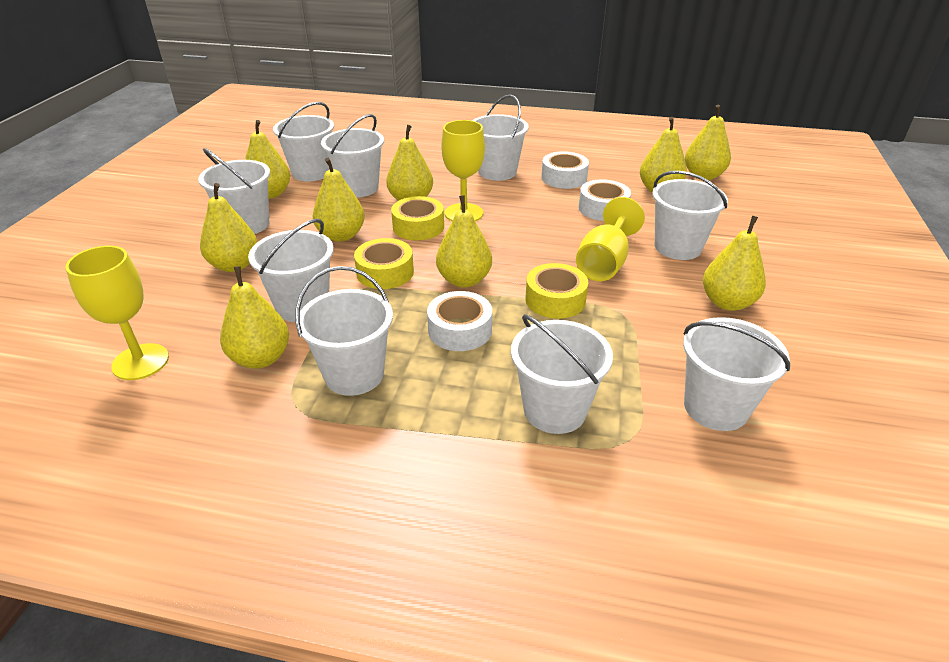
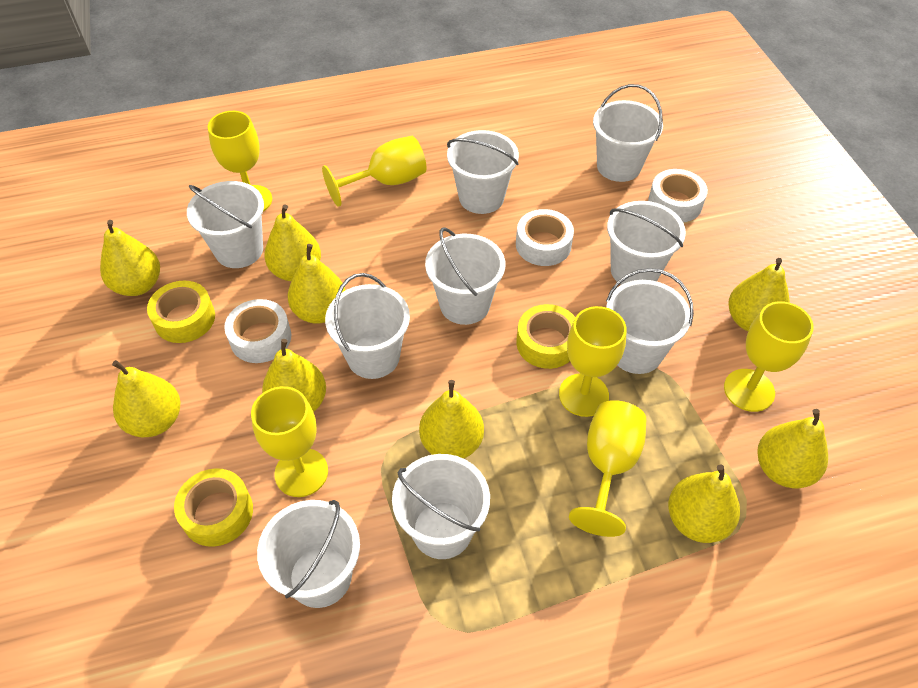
yellow goblet: 3 -> 6

